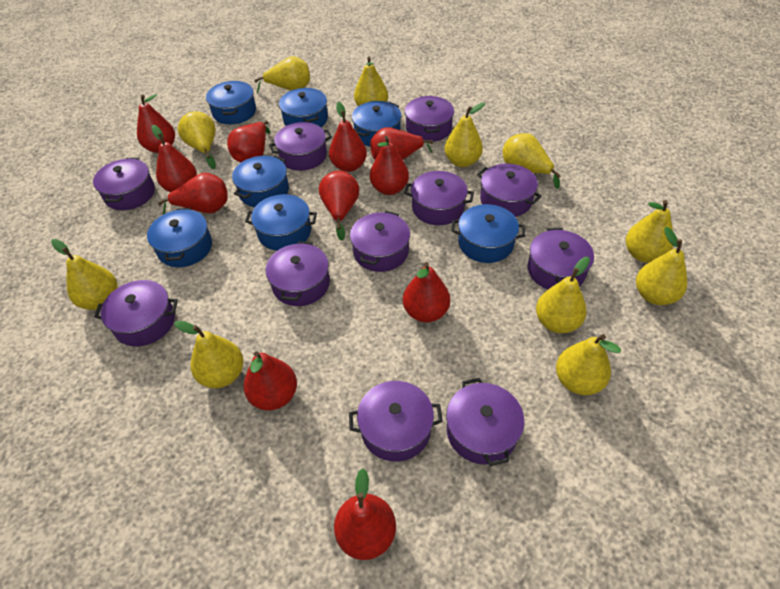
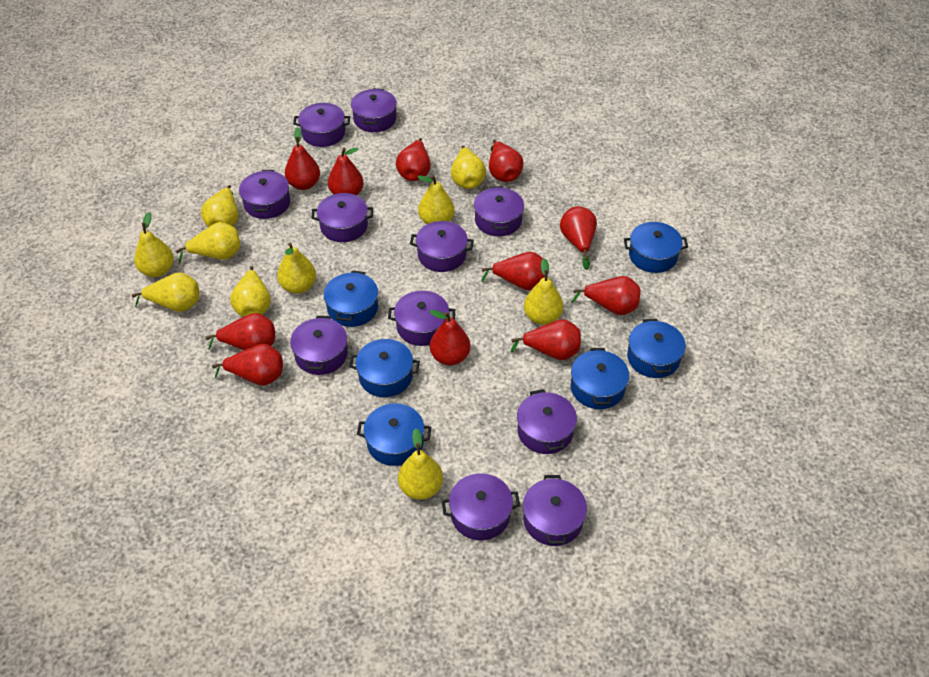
blue pot: 7 -> 6
yellow pear: 11 -> 10

